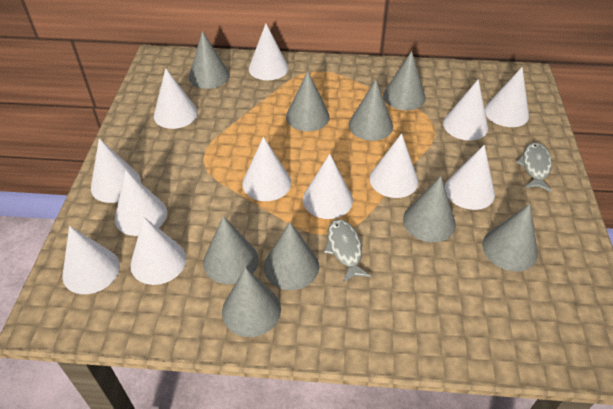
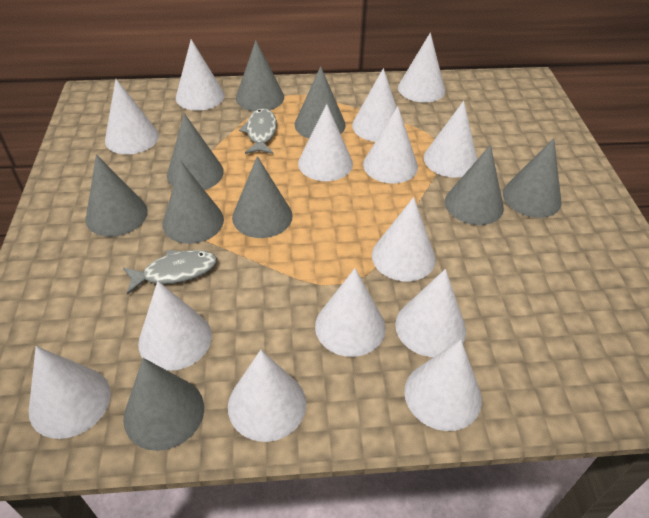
white cone: 12 -> 14

